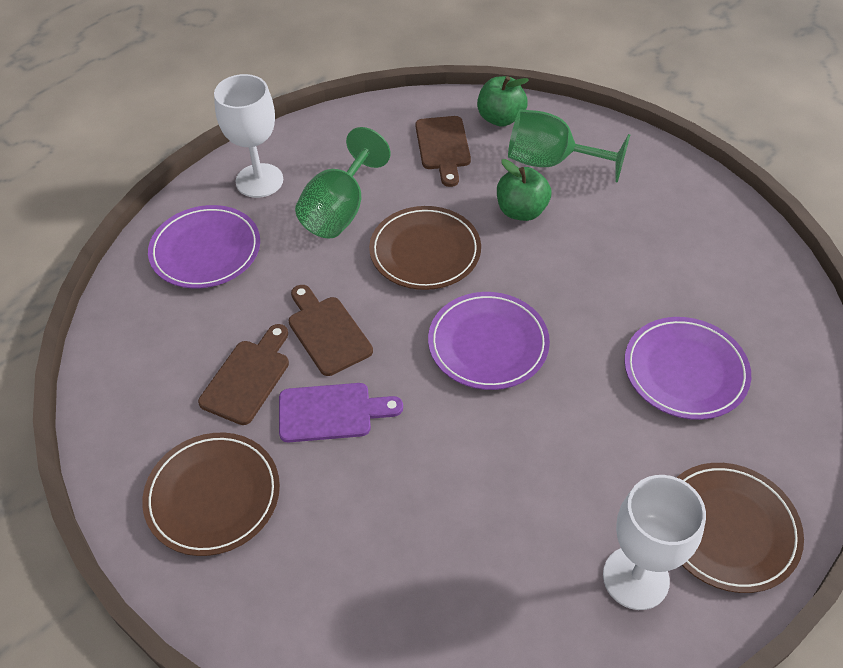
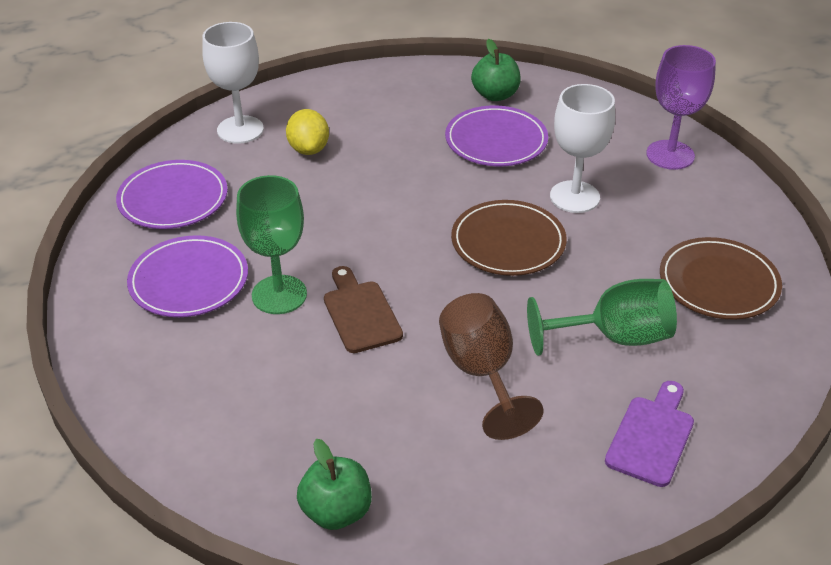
brown cutting board: 3 -> 1
brown goblet: 0 -> 1
brown plate: 3 -> 2
purple goblet: 0 -> 1
yellow lemon: 0 -> 1

